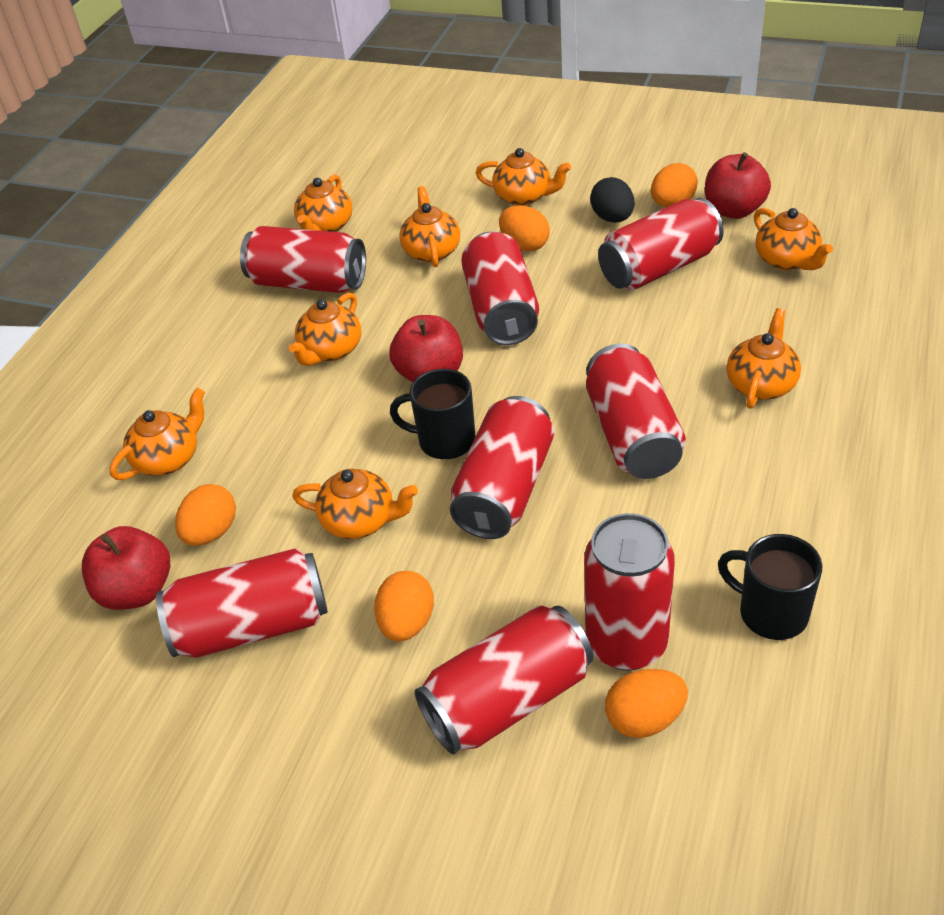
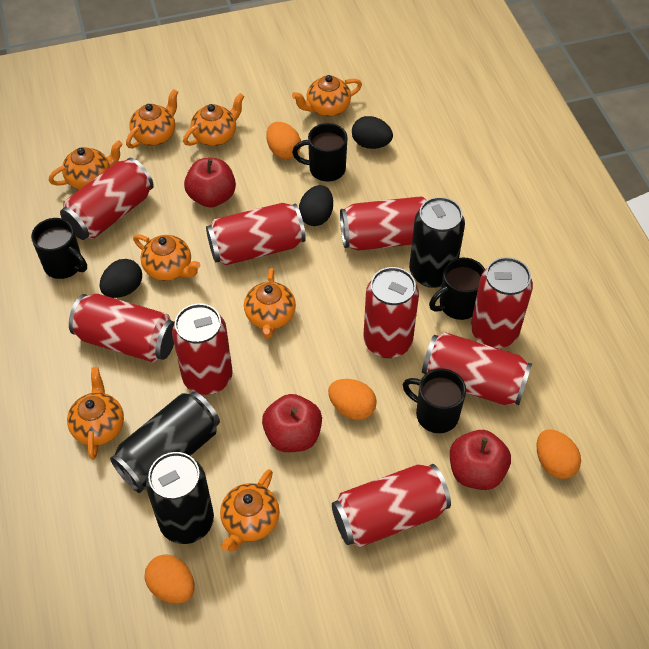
black can: 0 -> 3
black egg: 1 -> 3
black mug: 2 -> 4
orange egg: 5 -> 4
red can: 8 -> 9

